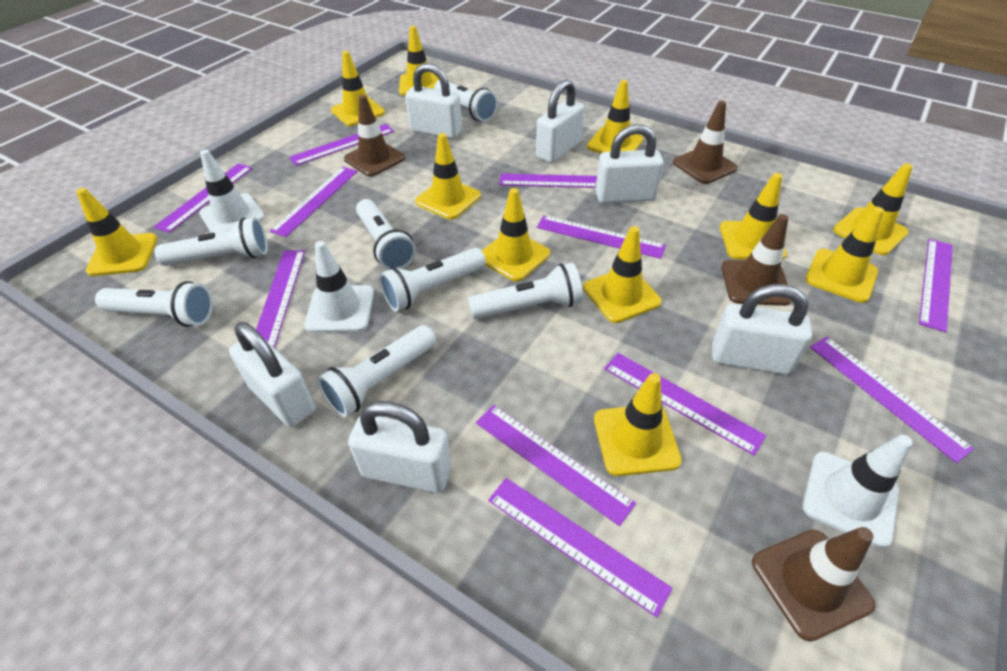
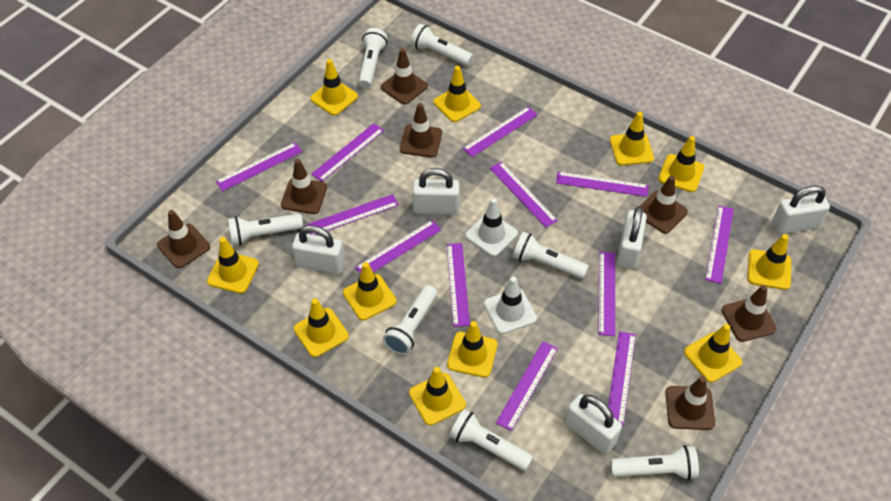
brown traffic cone: 4 -> 7
purple ruler: 11 -> 12
white padlock: 6 -> 5
white traffic cone: 3 -> 2

